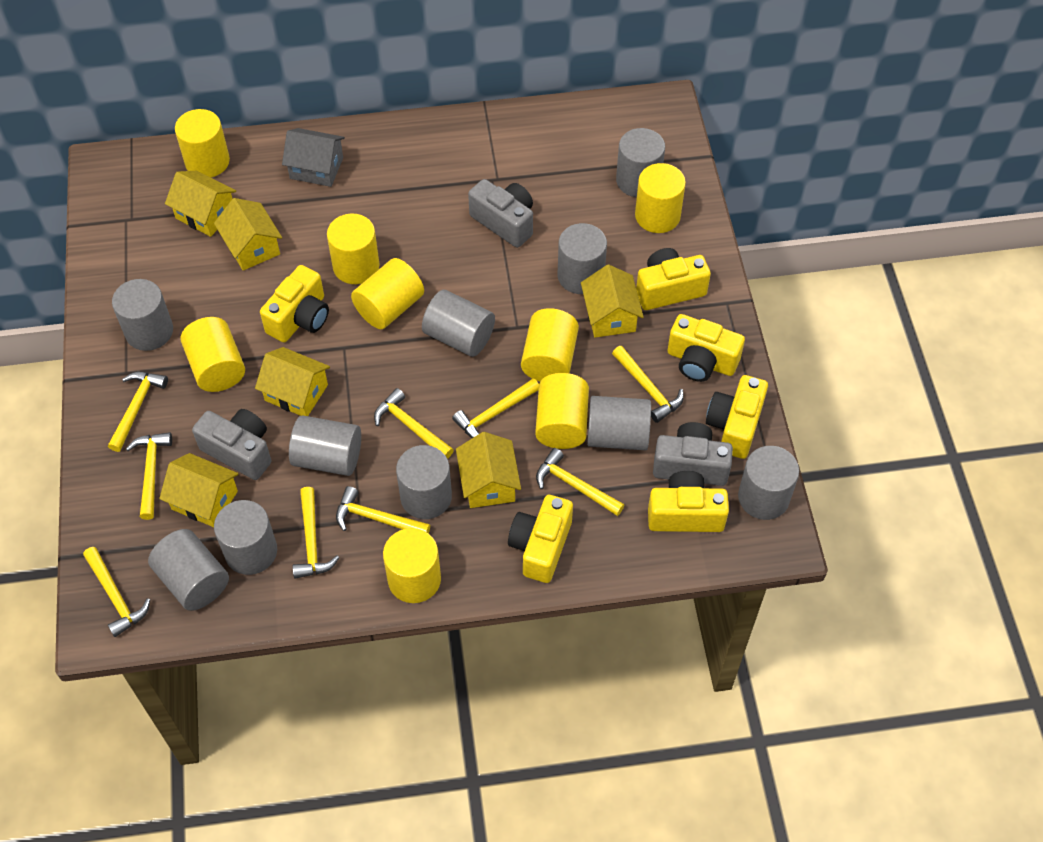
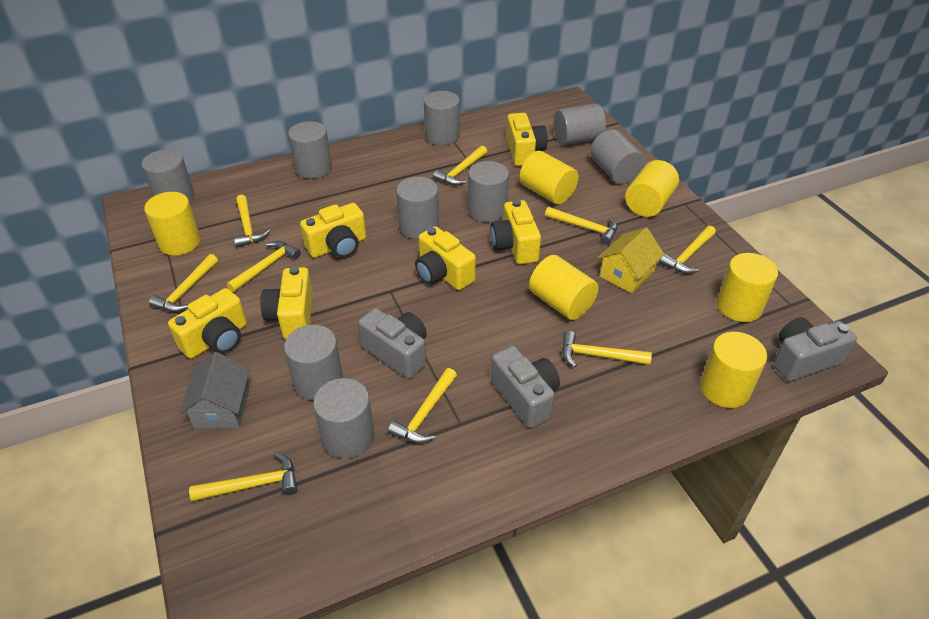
grey cylinder: 10 -> 9
yellow cylinder: 8 -> 6
yellow house: 6 -> 1

